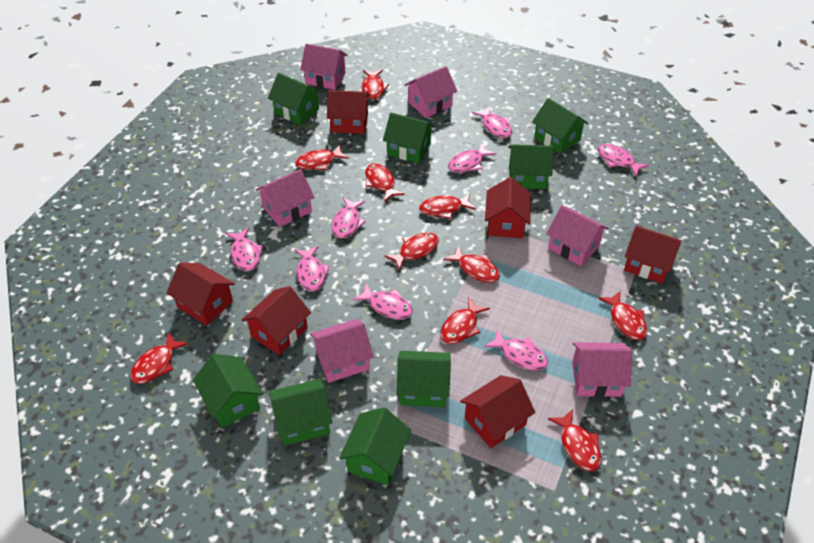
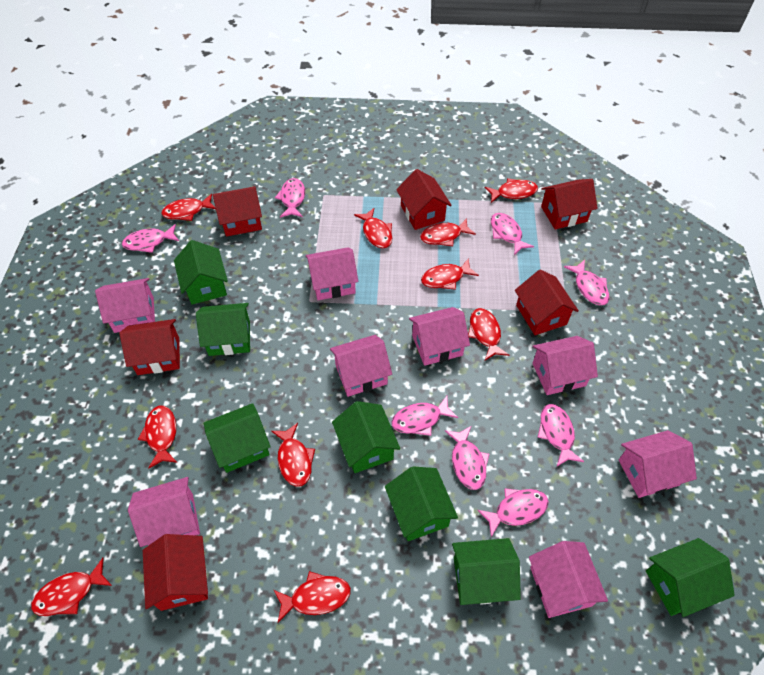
green house: 8 -> 7
pink house: 6 -> 8

